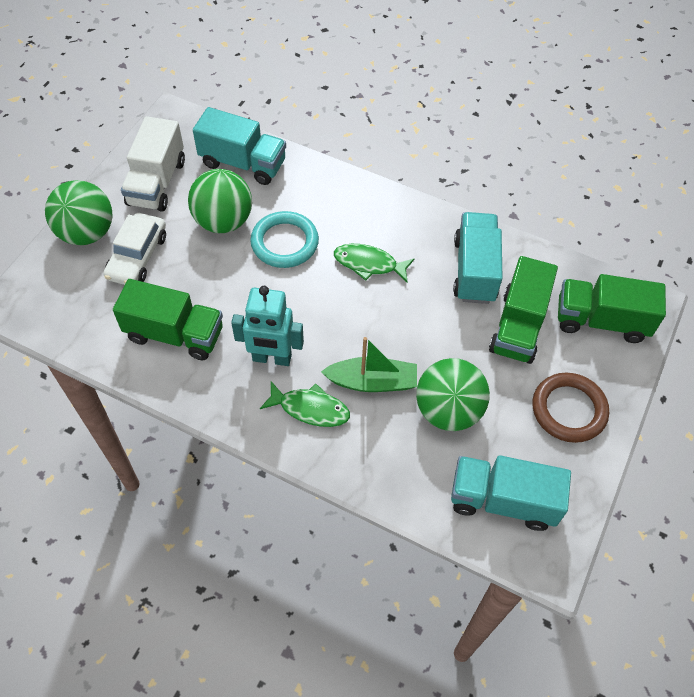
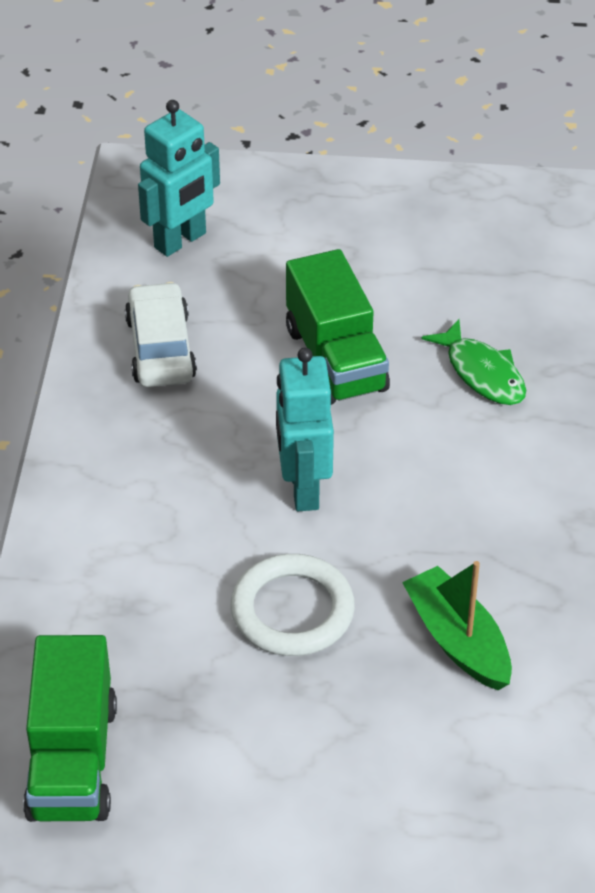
brown ring: 1 -> 0
green ball: 3 -> 0
green fish: 2 -> 1
green truck: 3 -> 2
turquoise ring: 1 -> 0
turquoise robot: 1 -> 2
turquoise truck: 3 -> 0
white ring: 0 -> 1
white truck: 1 -> 0

